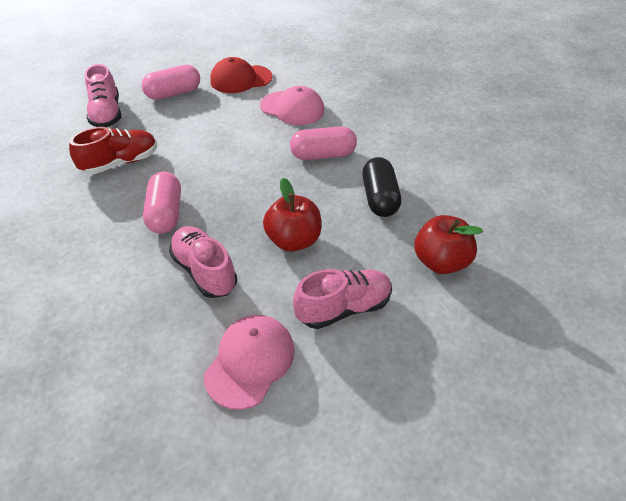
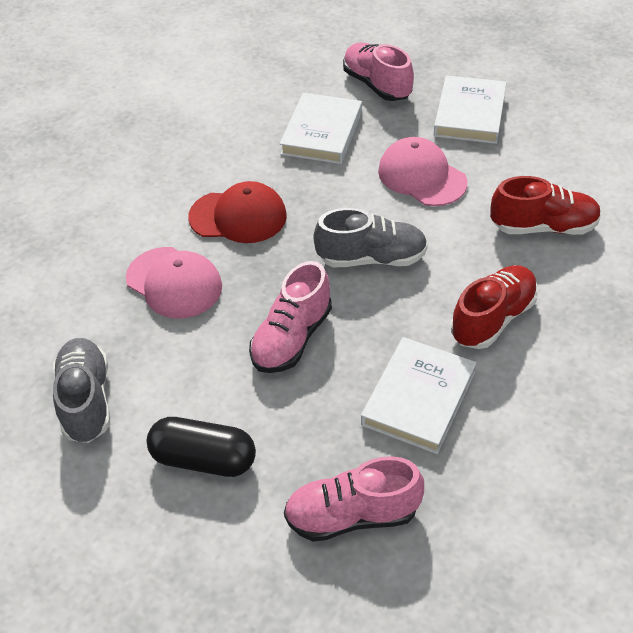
grey shoe: 0 -> 2
pink capsule: 3 -> 0
red apple: 2 -> 0
red shoe: 1 -> 2
white book: 0 -> 3

